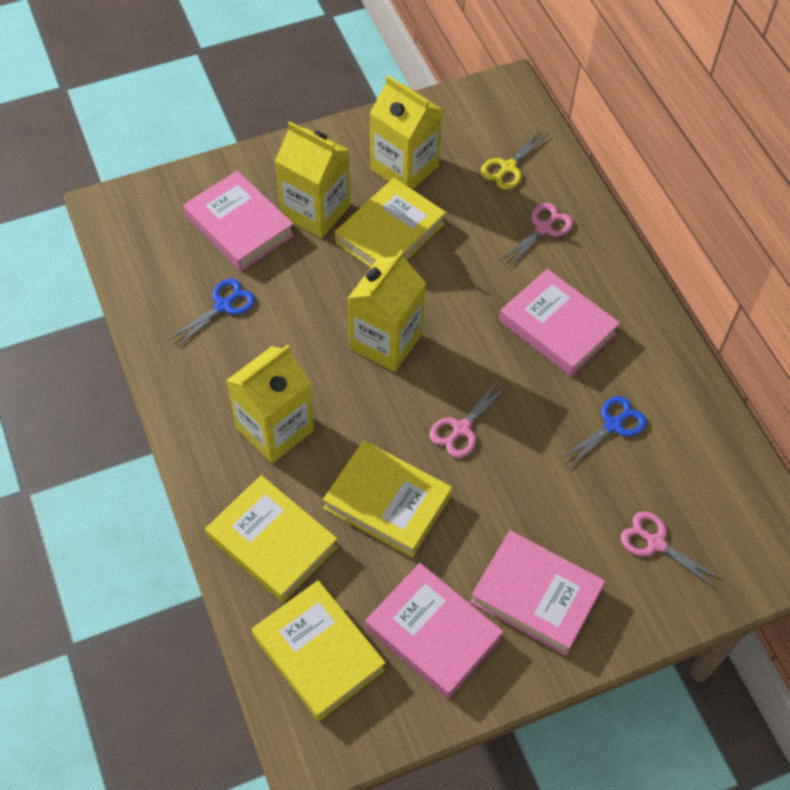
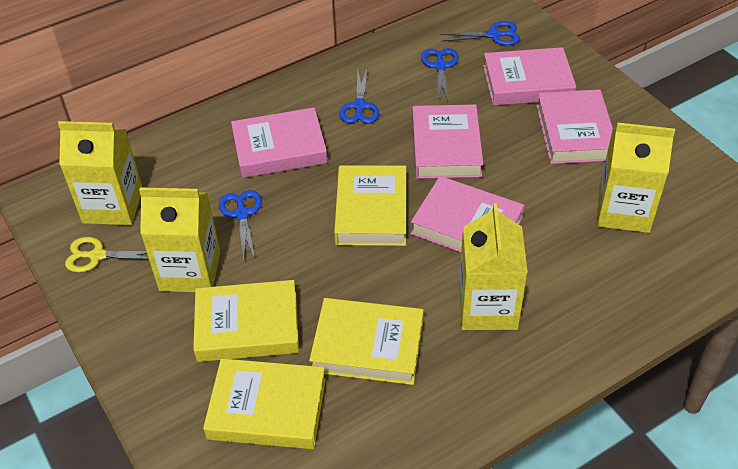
blue scissors: 2 -> 4
pink book: 4 -> 5
pink scissors: 3 -> 0

